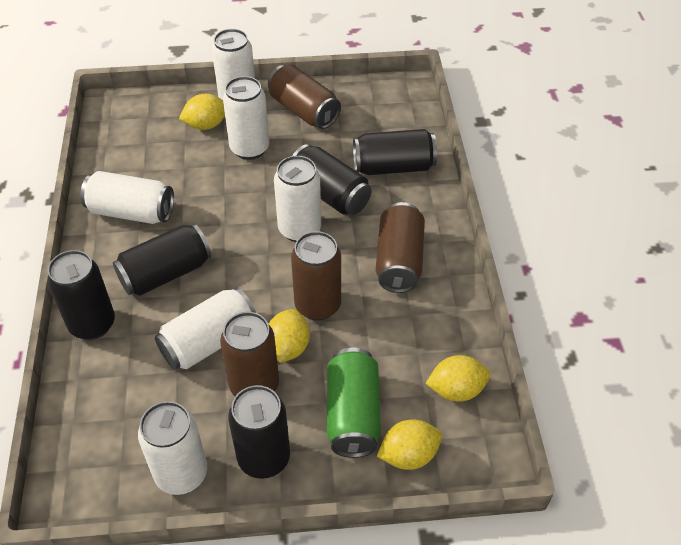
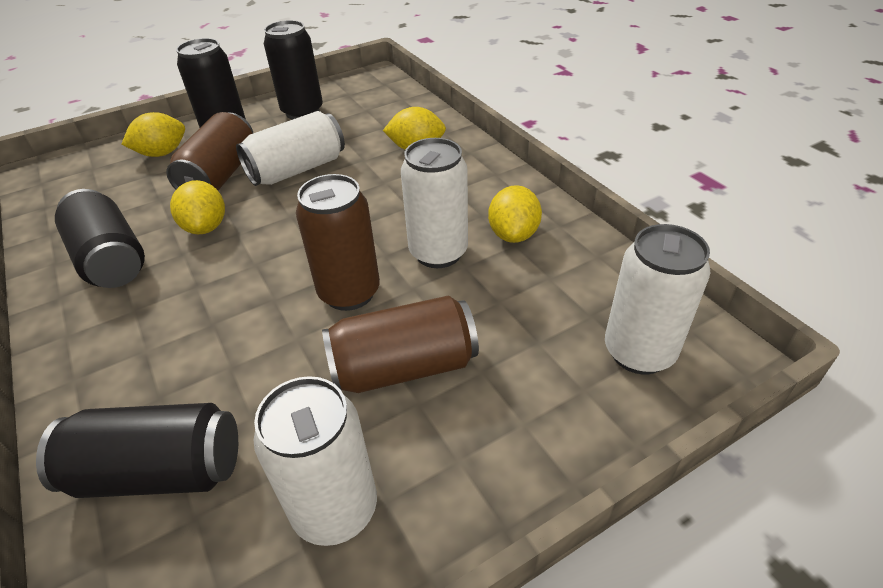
black can: 5 -> 4
brown can: 4 -> 3
green can: 1 -> 0
white can: 6 -> 4

